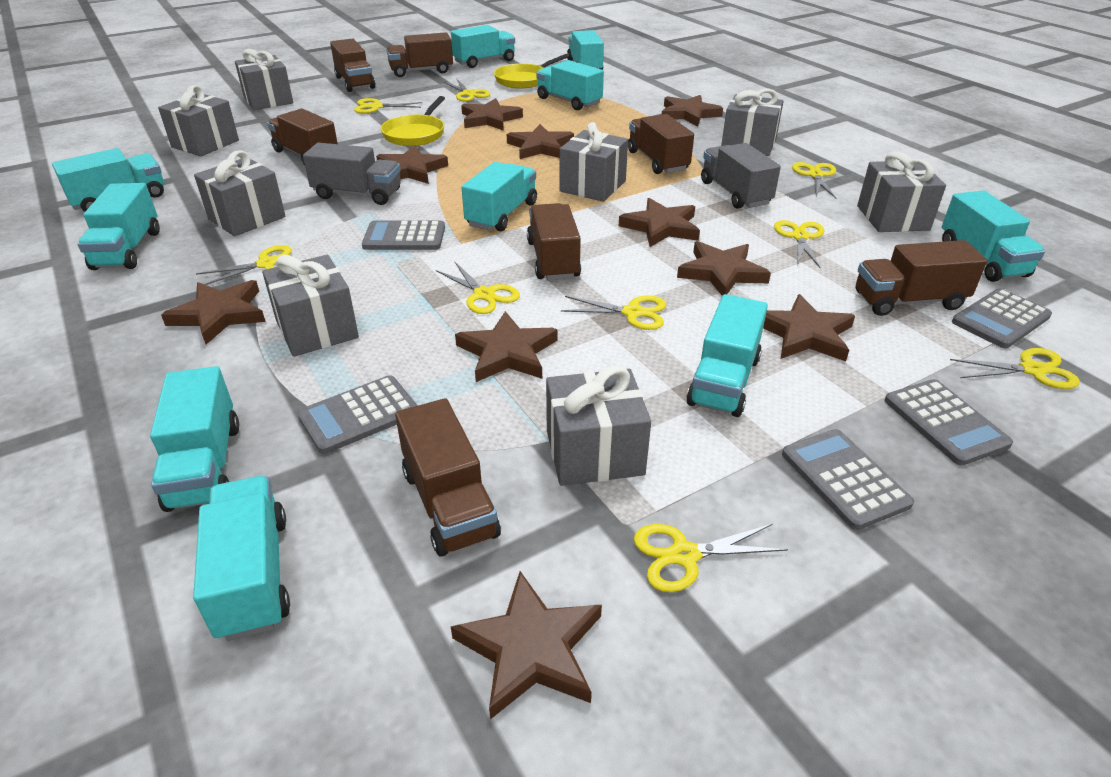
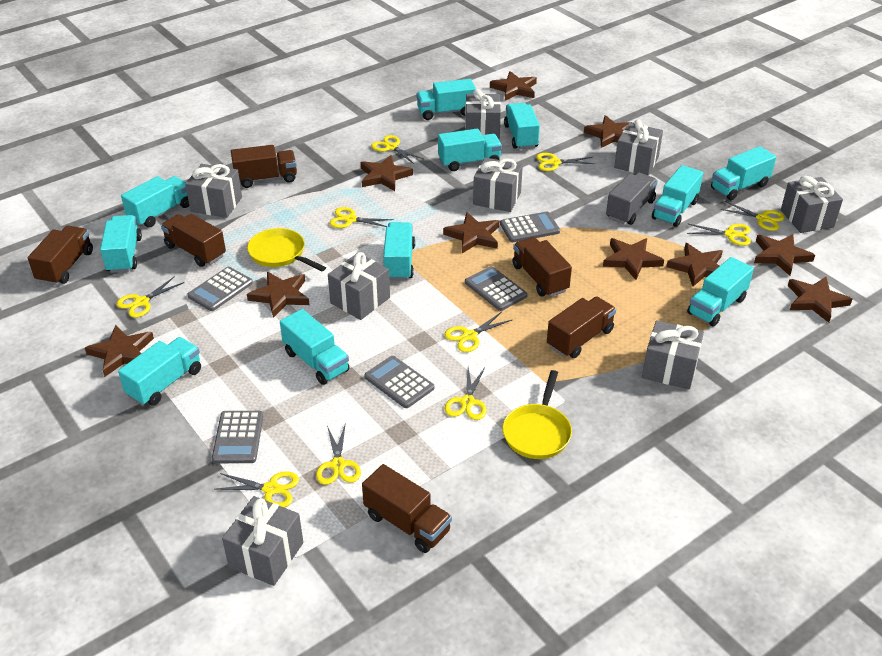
brown truck: 7 -> 6
grey truck: 2 -> 1
turquoise truck: 10 -> 11
yellow scissors: 9 -> 10

